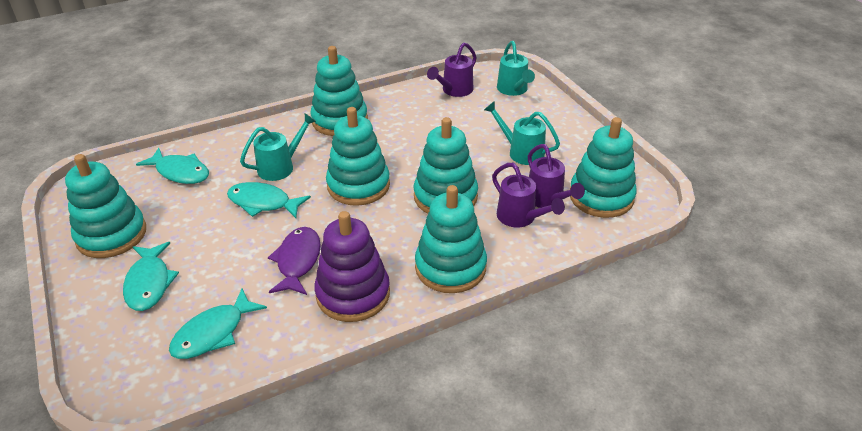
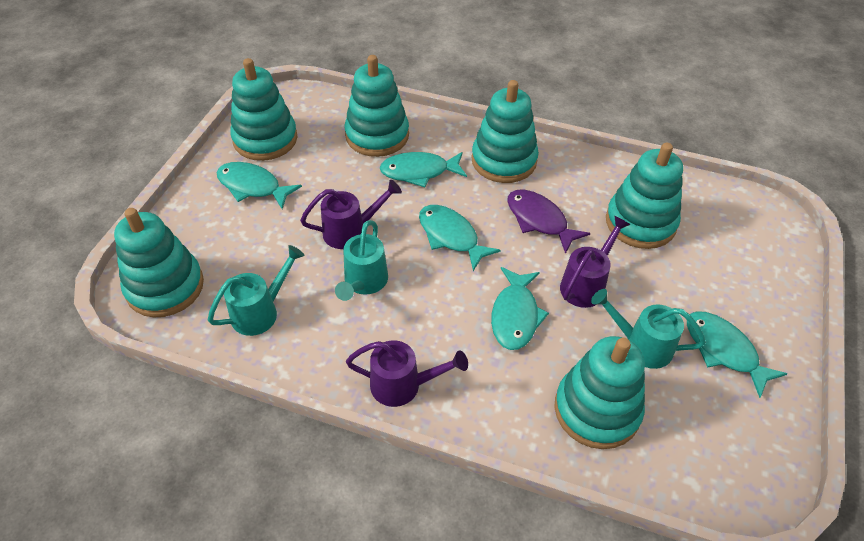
purple stacking toy: 1 -> 0
turquoise fish: 4 -> 5

